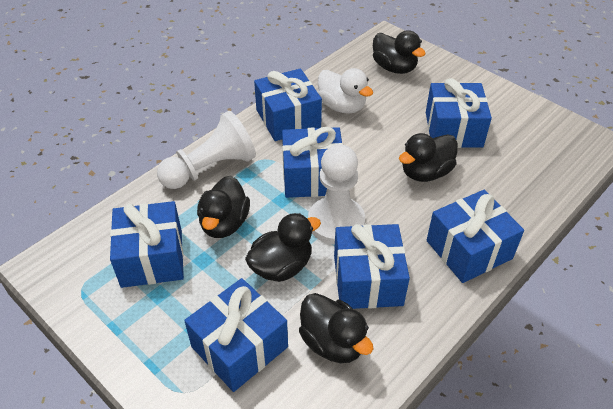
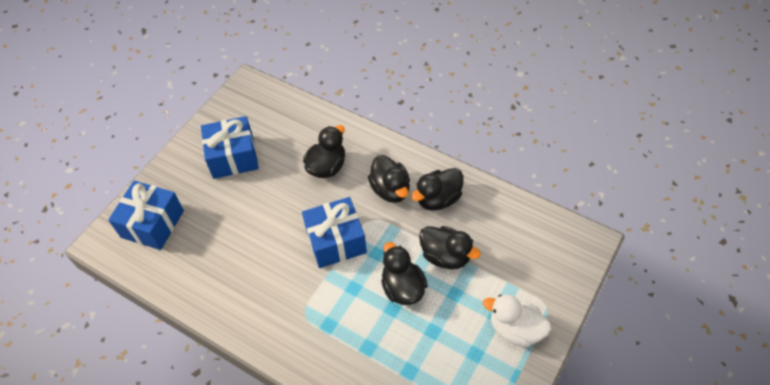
blue gift: 7 -> 3
white pawn: 2 -> 0

